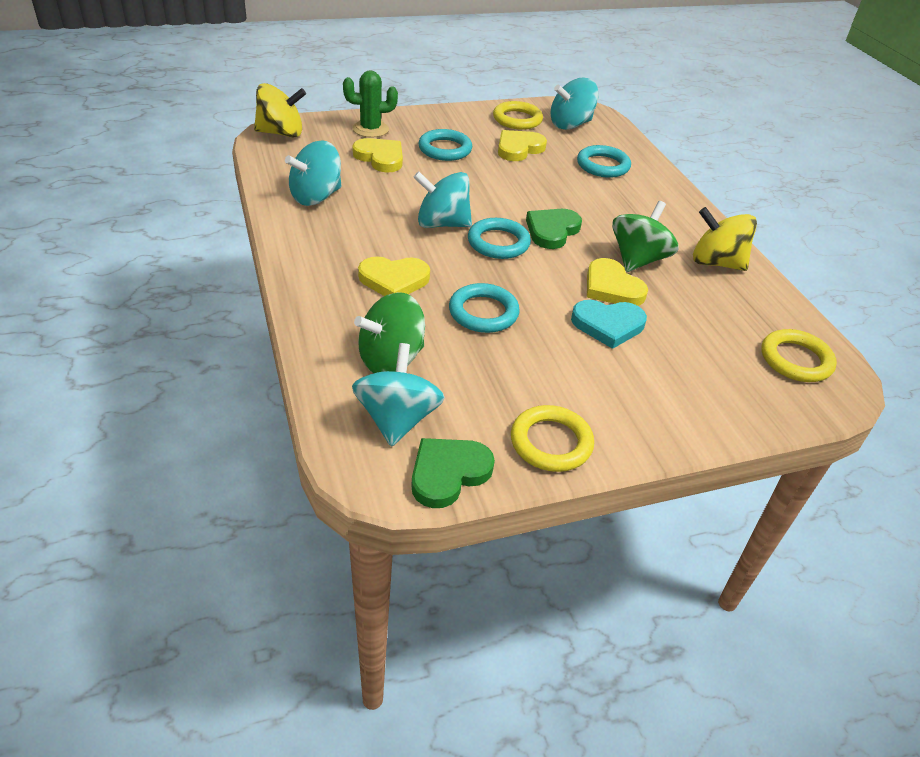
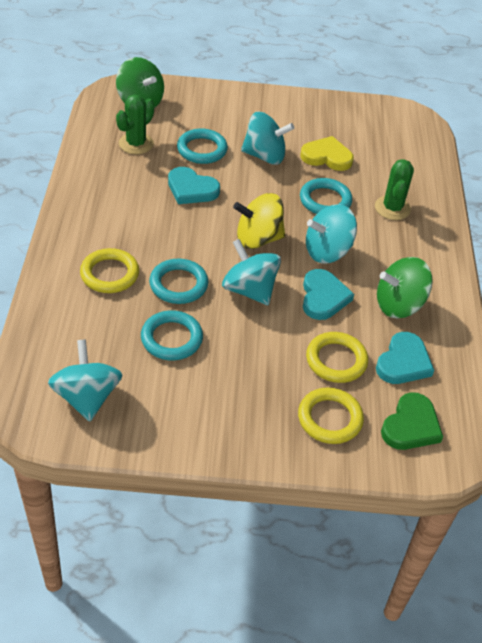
green cactus: 1 -> 2
green heart: 2 -> 1
turquoise heart: 1 -> 3
yellow heart: 4 -> 1
yellow spinning top: 2 -> 1

